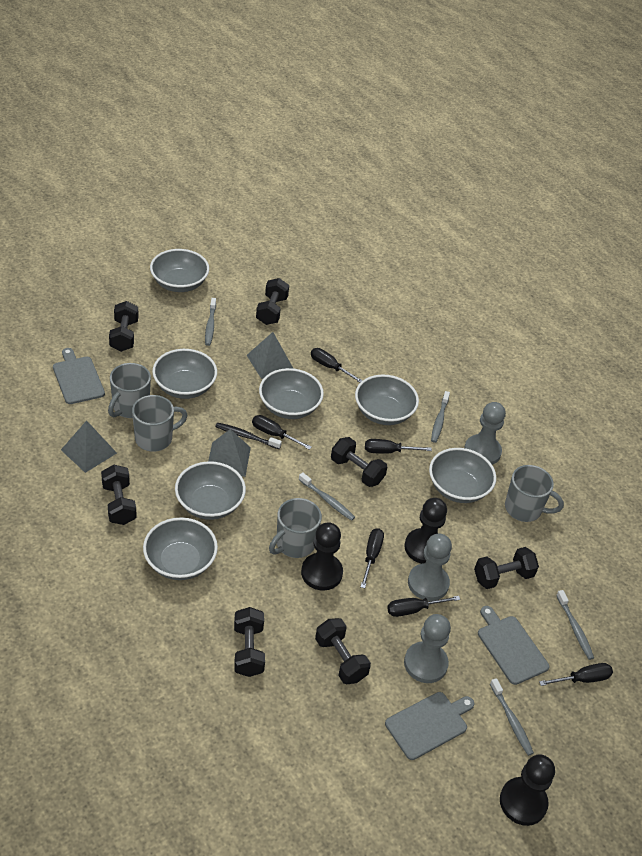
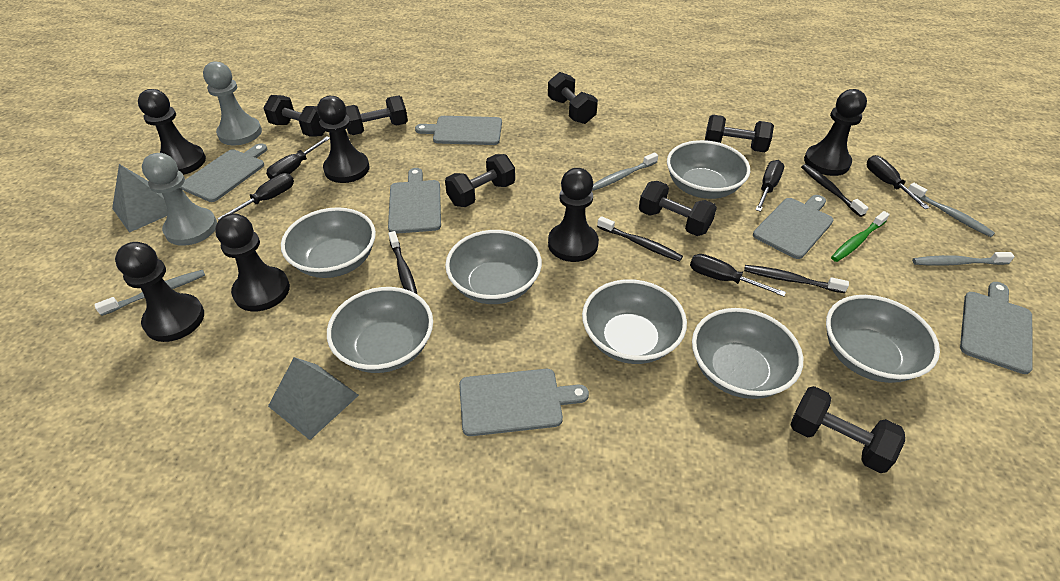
black pawn: 3 -> 6
black screwdriver: 6 -> 5
black toothbrush: 1 -> 4
green toothbrush: 0 -> 1
grey cutting board: 3 -> 6
grey mug: 4 -> 0
grey pawn: 3 -> 2
grey pyramid: 3 -> 2
grey toothbrush: 5 -> 4

